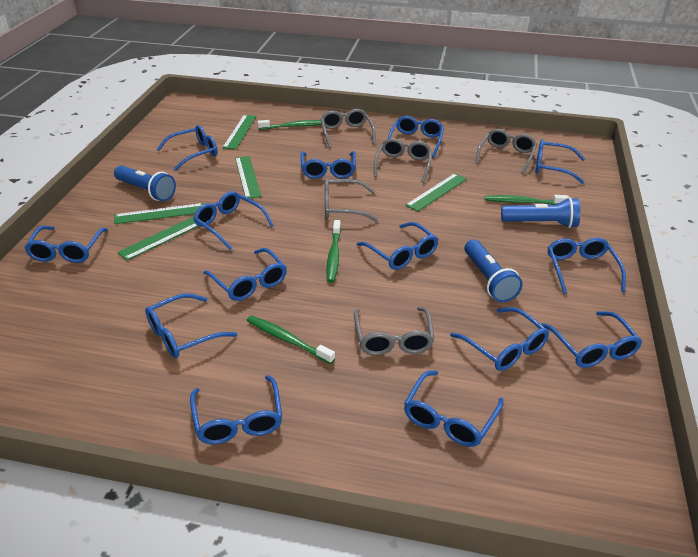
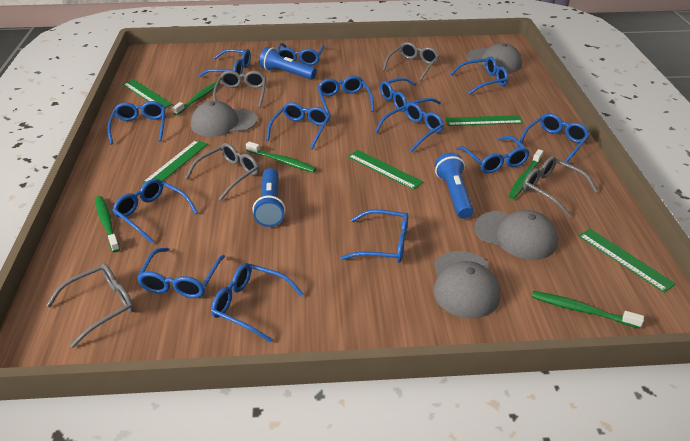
green toothbrush: 4 -> 5
grey cap: 0 -> 4

